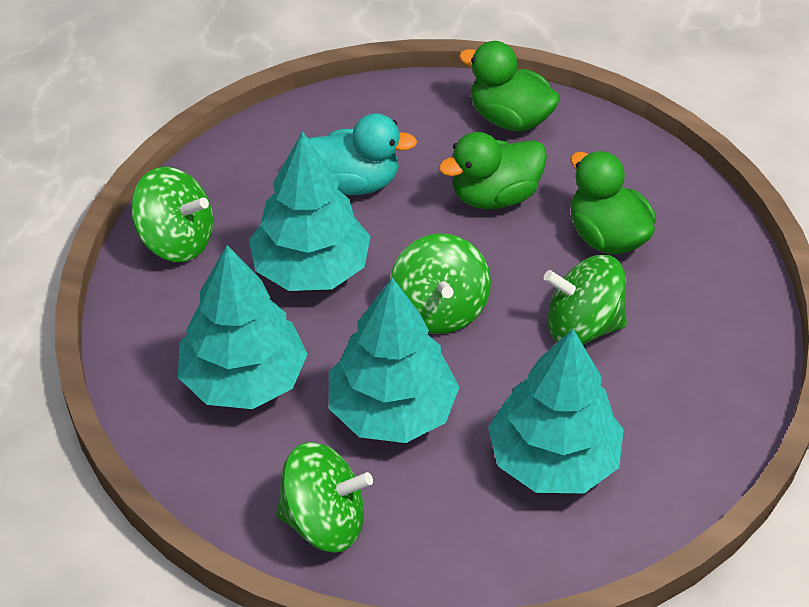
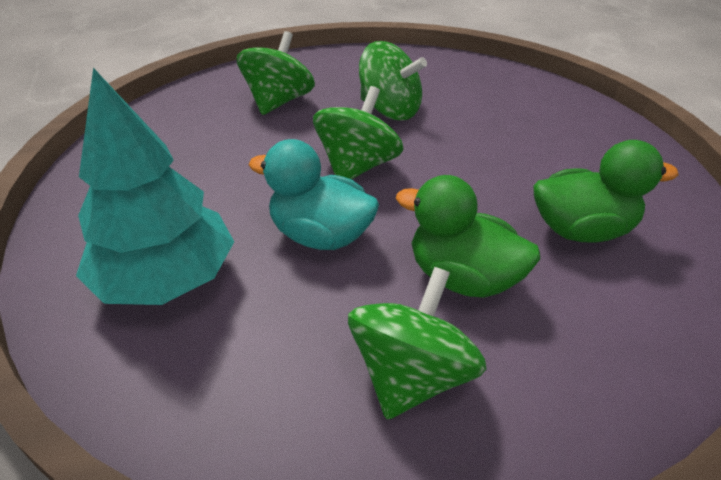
green duck: 3 -> 2
turquoise tree: 4 -> 1

